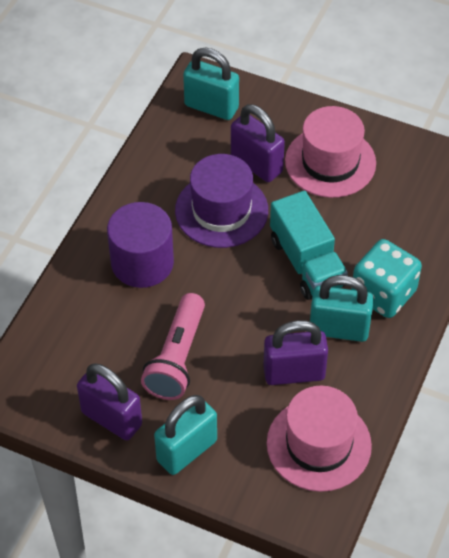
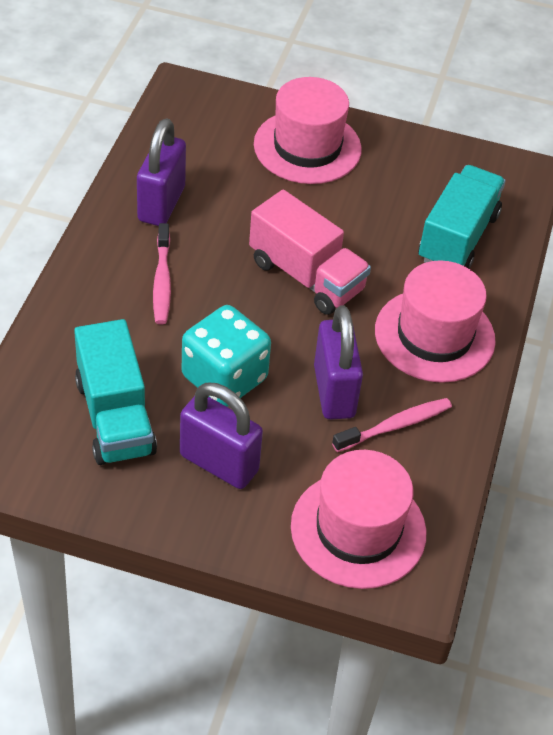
pink flashlight: 1 -> 0
pink hat: 2 -> 3
pink toothbrush: 0 -> 2
pink truck: 0 -> 1
purple cylinder: 1 -> 0
purple hat: 1 -> 0
turquoise padlock: 3 -> 0
turquoise truck: 1 -> 2

